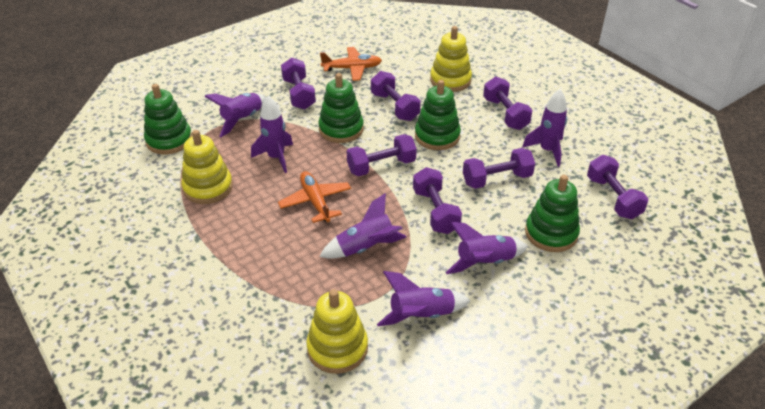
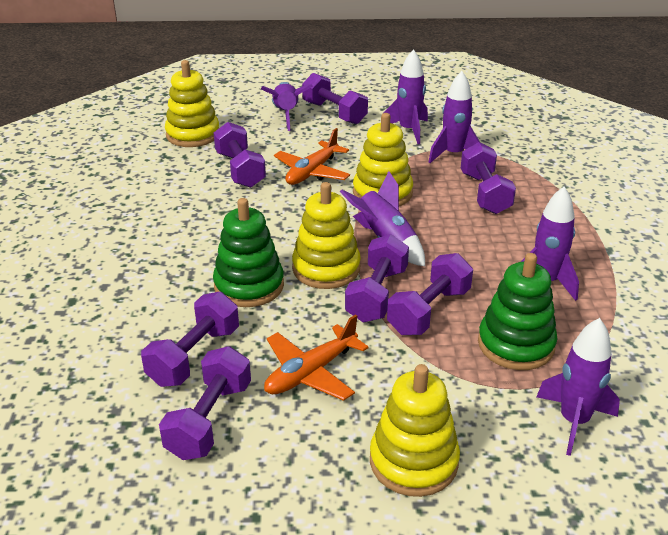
green stacking toy: 4 -> 2
yellow stacking toy: 3 -> 4

